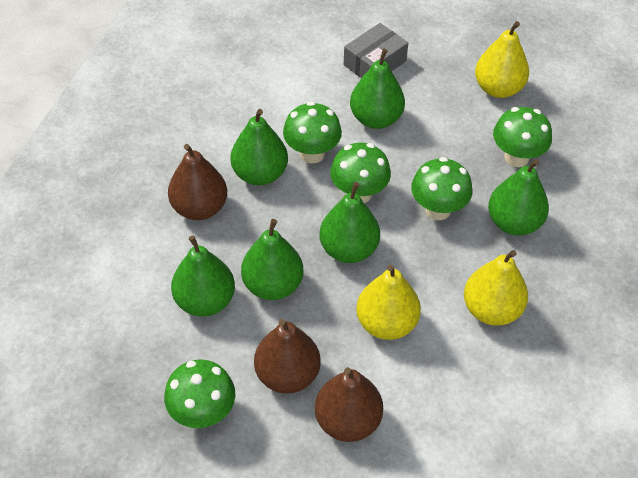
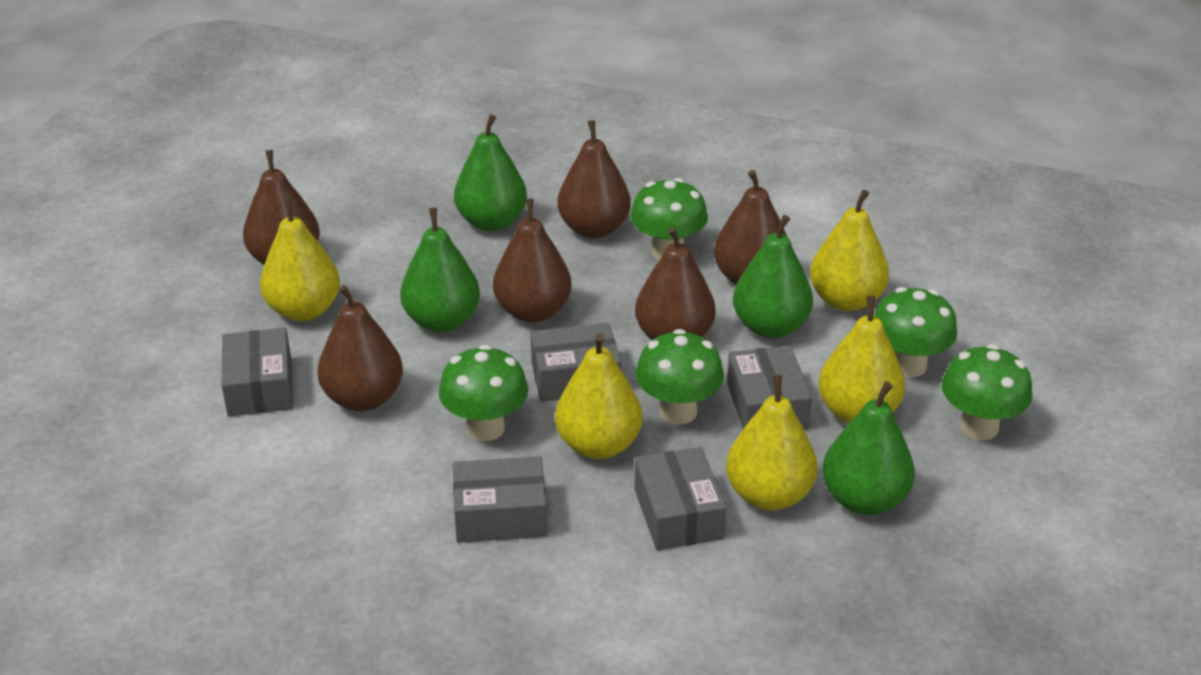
brown pear: 3 -> 6
green pear: 6 -> 4
grey box: 1 -> 5
yellow pear: 3 -> 5

